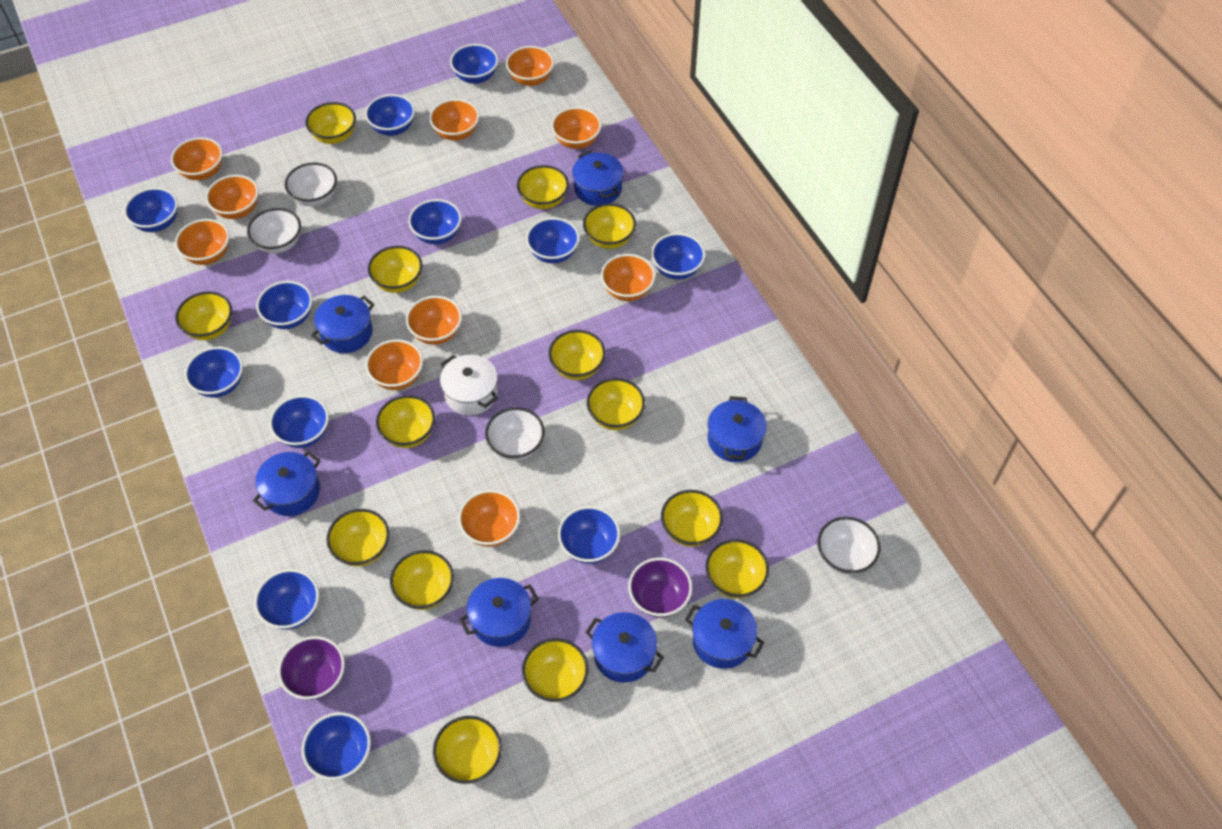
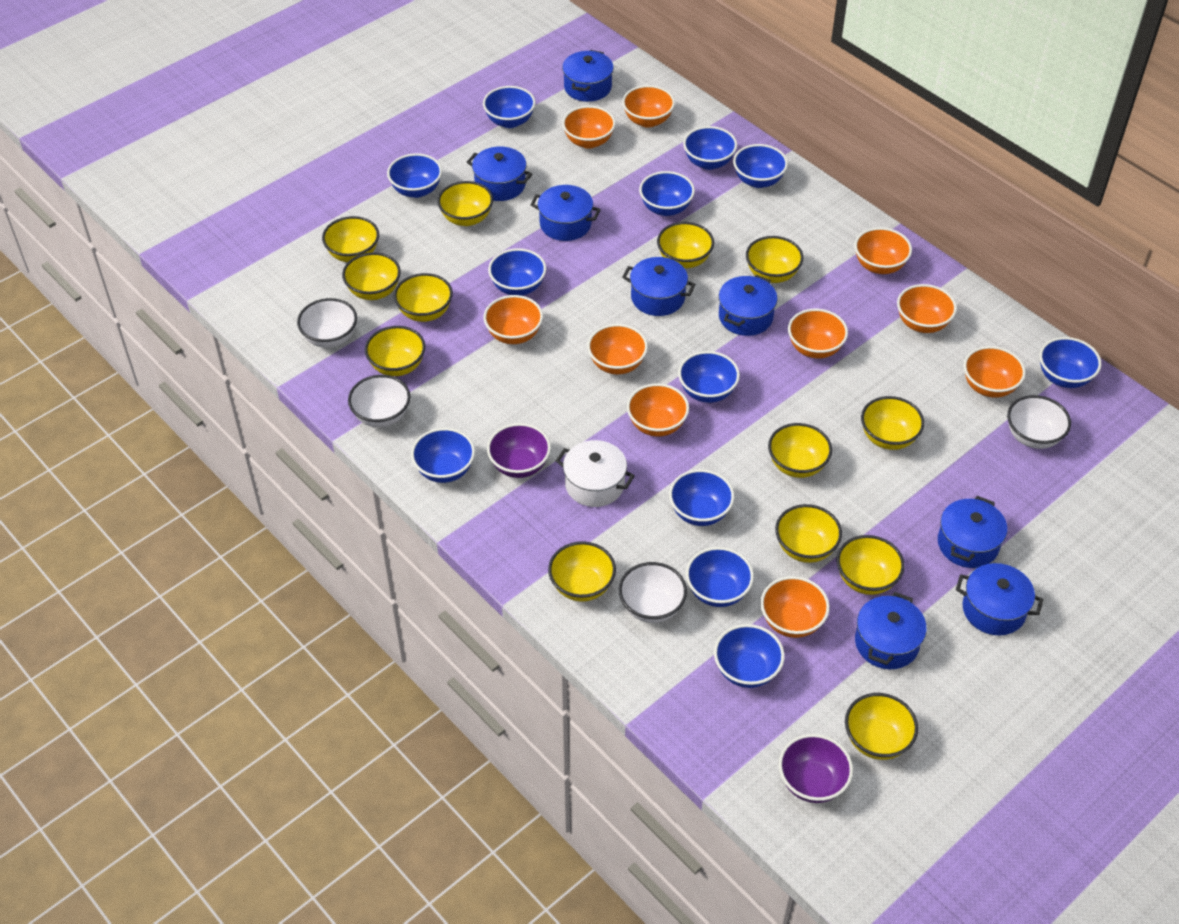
blue pot: 7 -> 8
yellow bowl: 14 -> 13

